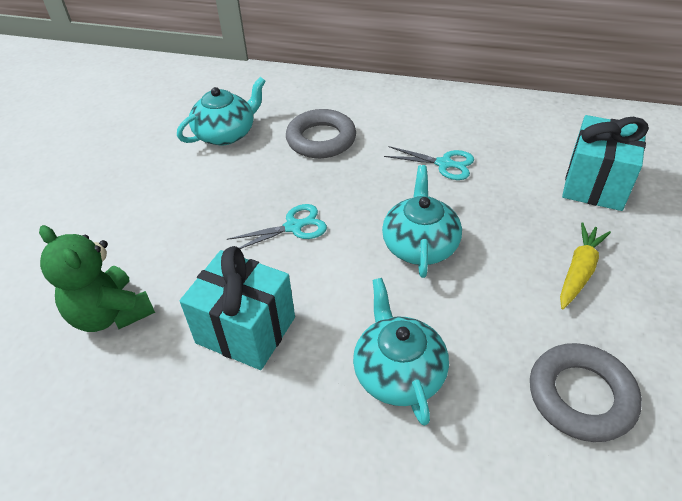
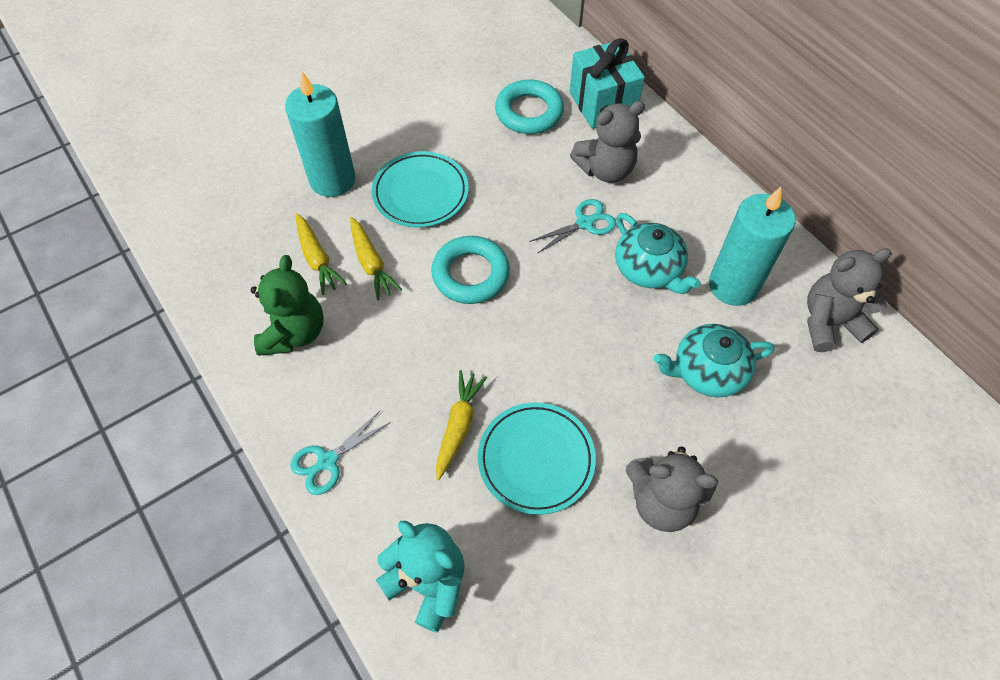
grey ring: 2 -> 0
grey teddy bear: 0 -> 3
turquoise candle: 0 -> 2
turquoise gift: 2 -> 1
turquoise plate: 0 -> 2
turquoise ring: 0 -> 2
turquoise teapot: 3 -> 2
turquoise teddy bear: 0 -> 1
yellow carrot: 1 -> 3

